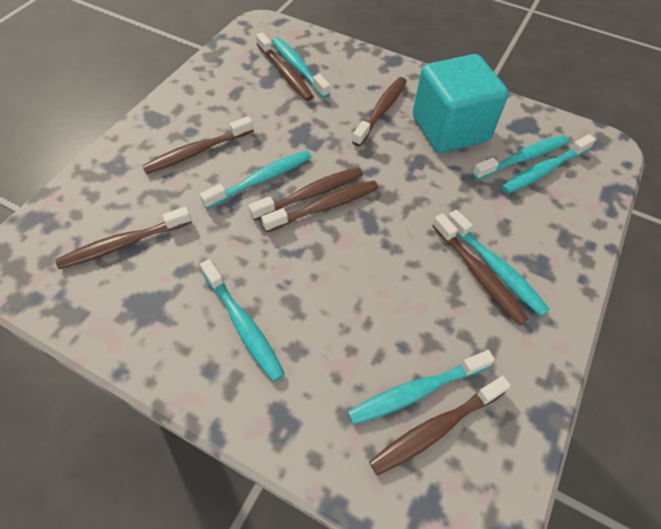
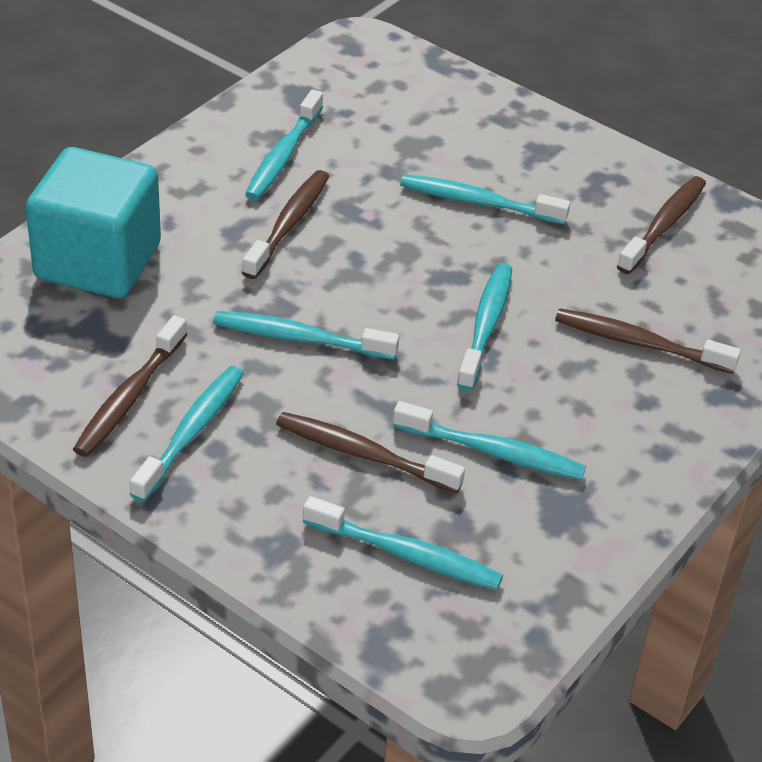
brown toothbrush: 8 -> 5

